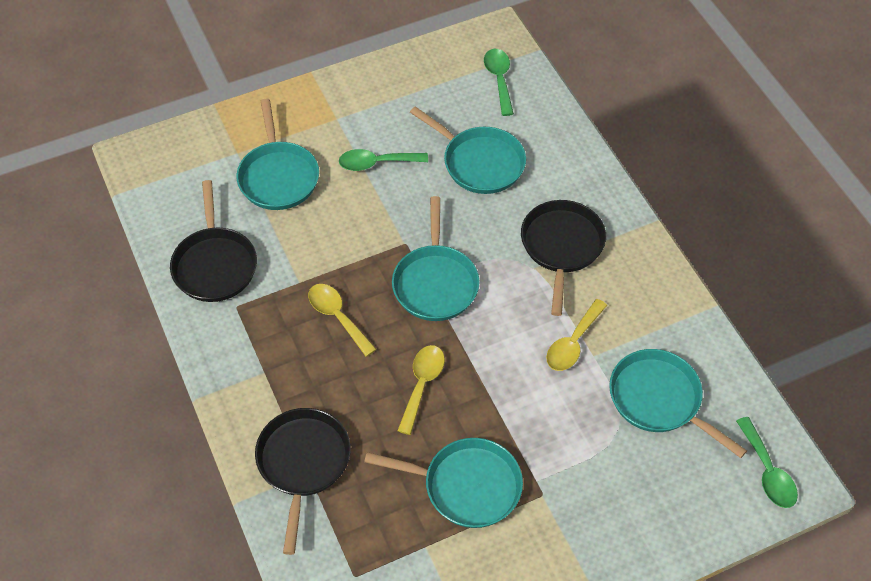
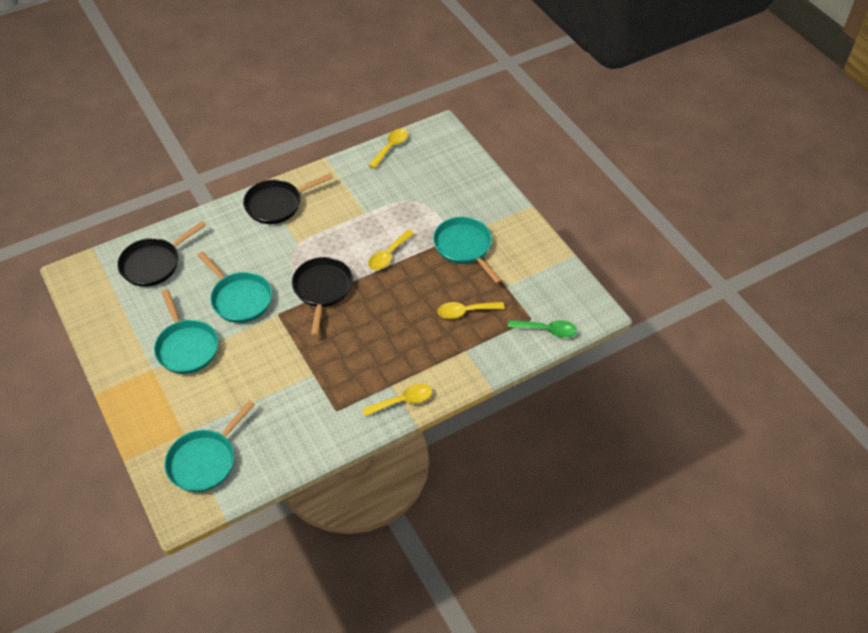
green spoon: 3 -> 1
turquoise pan: 5 -> 4
yellow spoon: 3 -> 4

